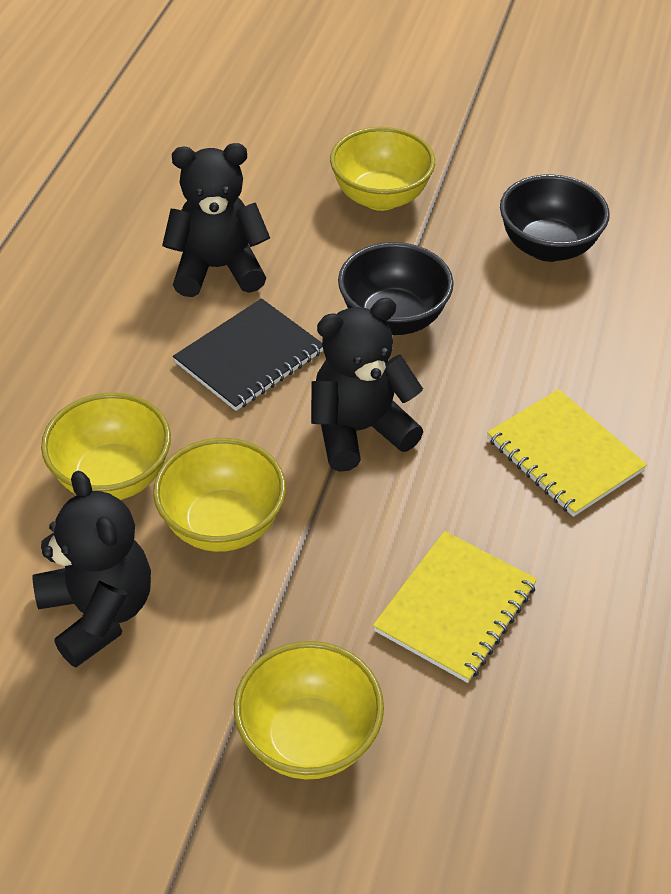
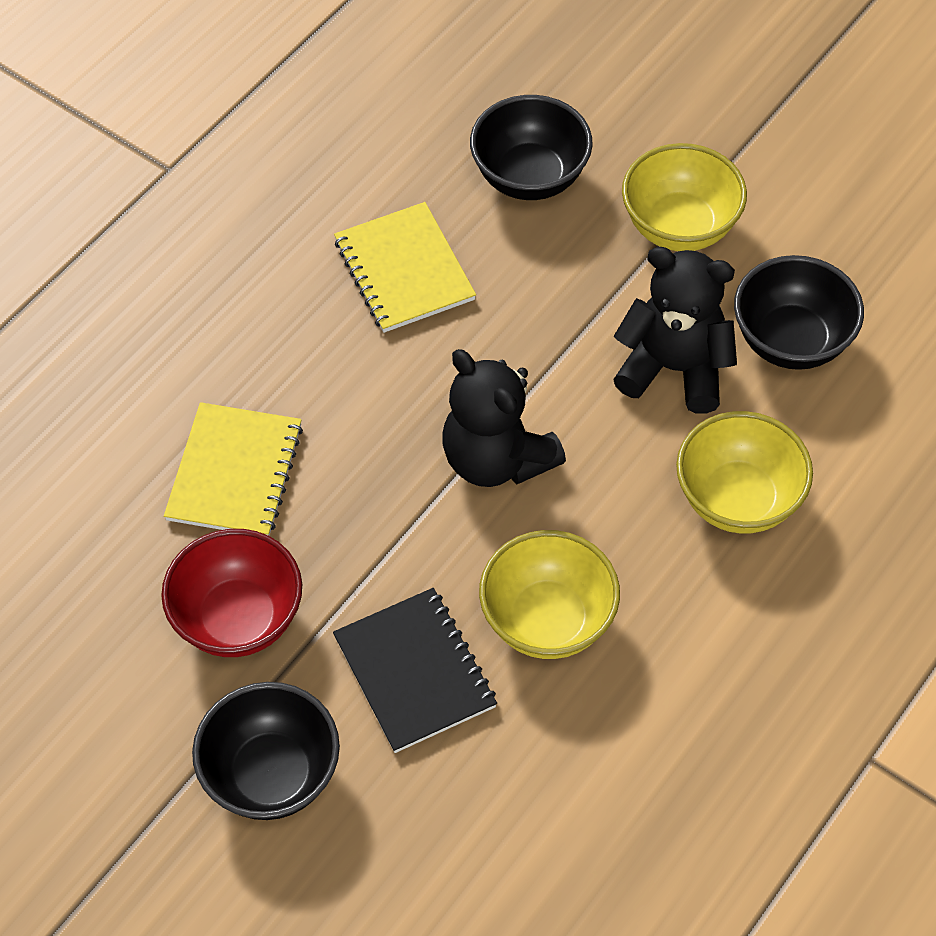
black bowl: 2 -> 3
black teddy bear: 3 -> 2
red bowl: 0 -> 1
yellow bowl: 4 -> 3

